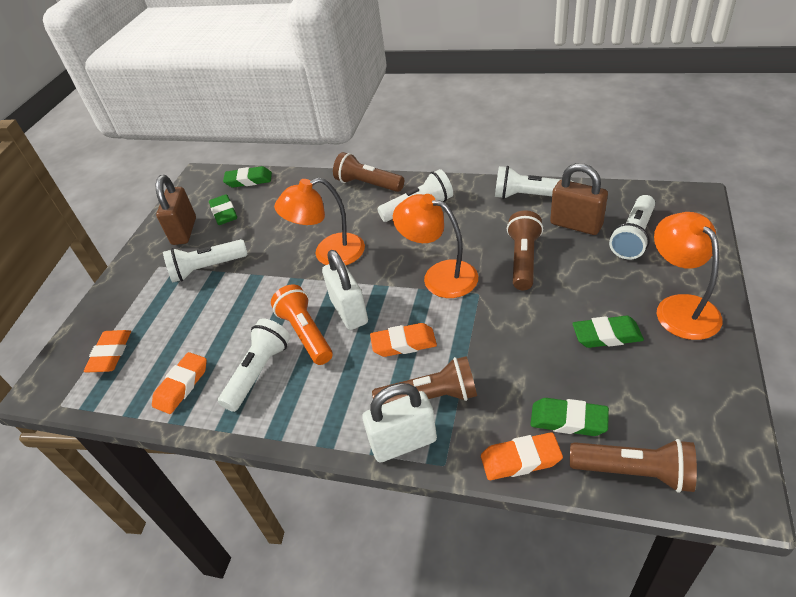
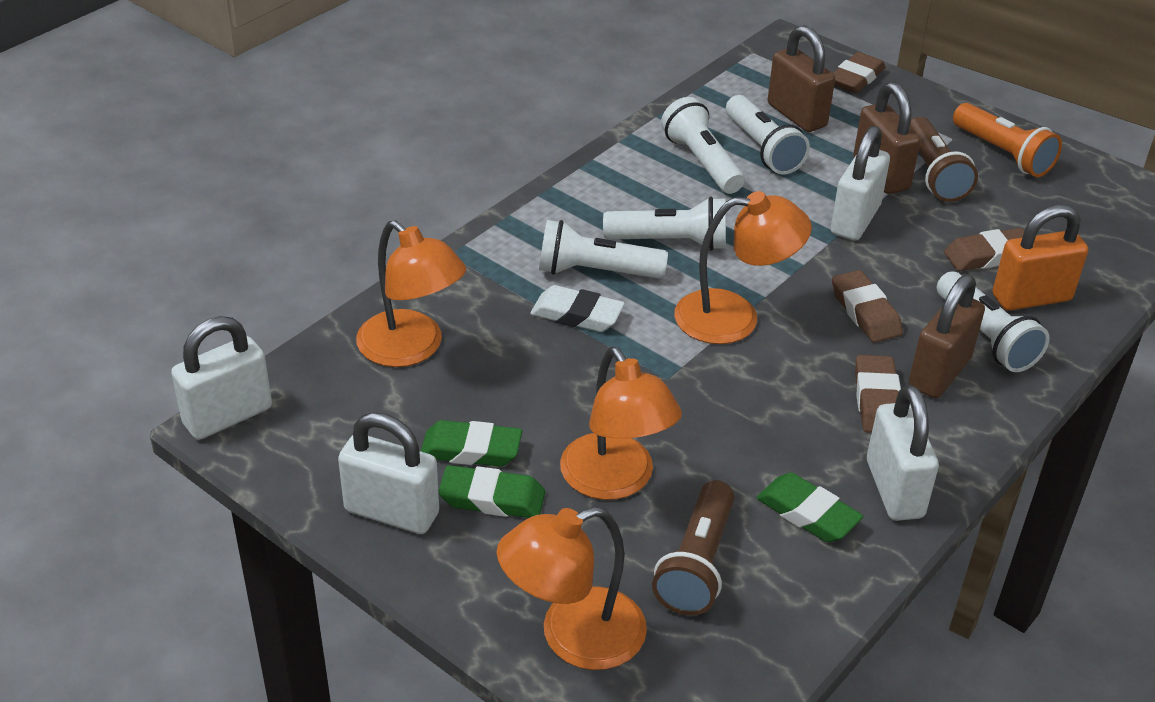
brown eraser: 0 -> 4
brown flashlight: 4 -> 2
brown padlock: 2 -> 3
green eraser: 4 -> 3
orange eraser: 4 -> 0
orange lamp: 3 -> 4
orange padlock: 0 -> 1
white eraser: 0 -> 1
white padlock: 2 -> 4

